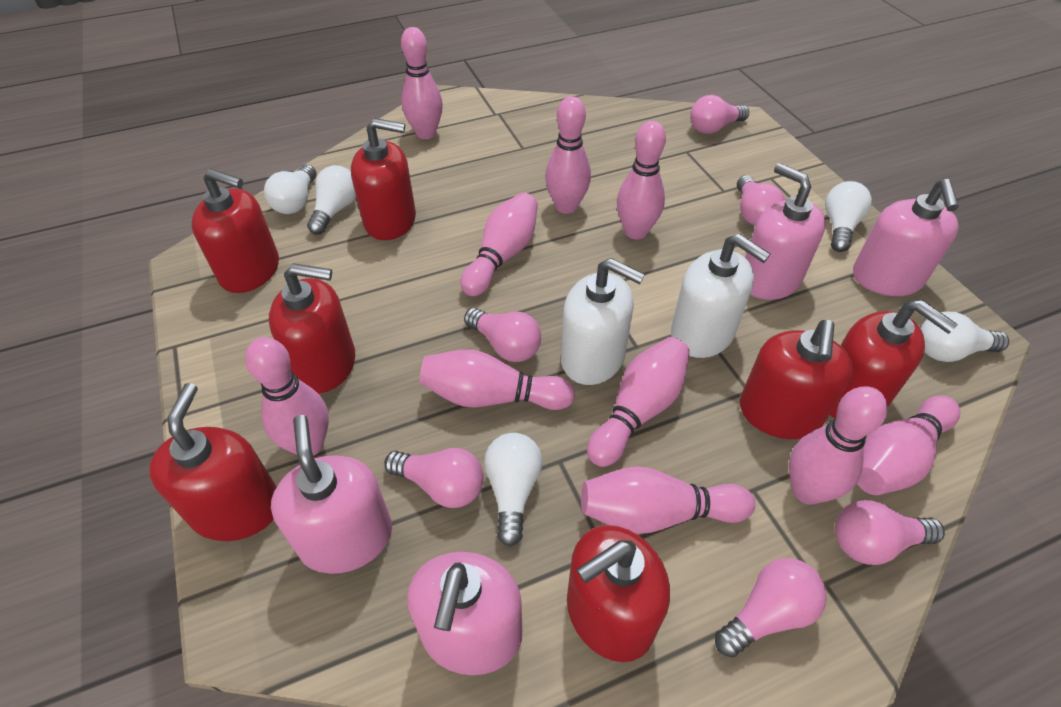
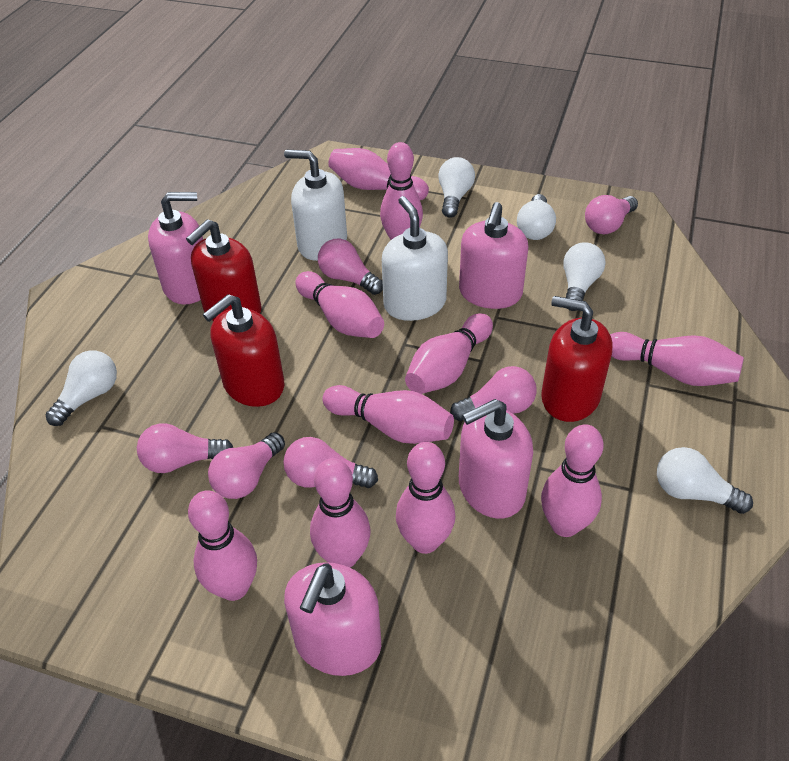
red soap dispenser: 7 -> 3

